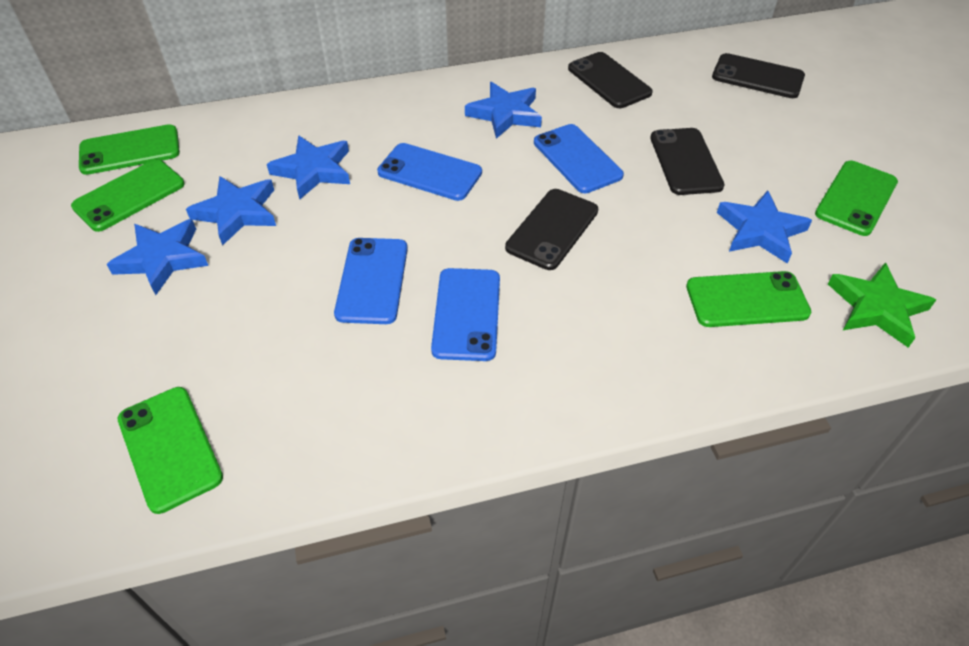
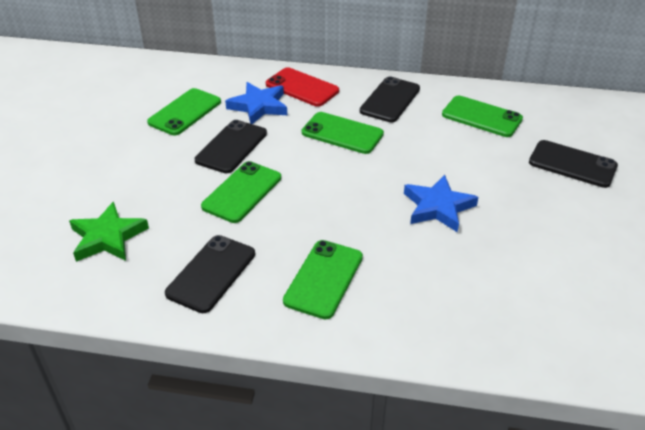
blue phone: 4 -> 0
blue star: 5 -> 2
red phone: 0 -> 1

